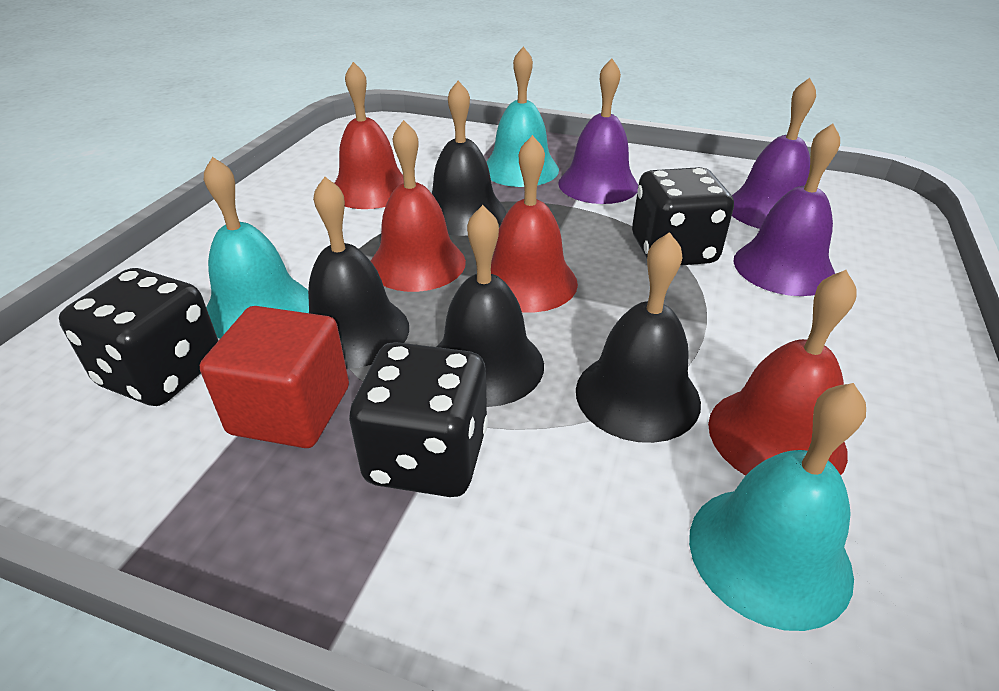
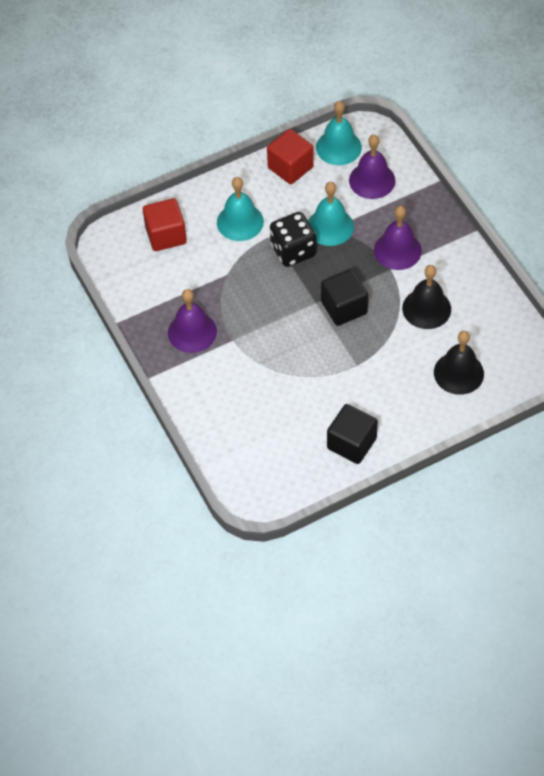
black bell: 4 -> 2
black cube: 0 -> 2
black dice: 3 -> 1
red bell: 4 -> 0
red cube: 1 -> 2

